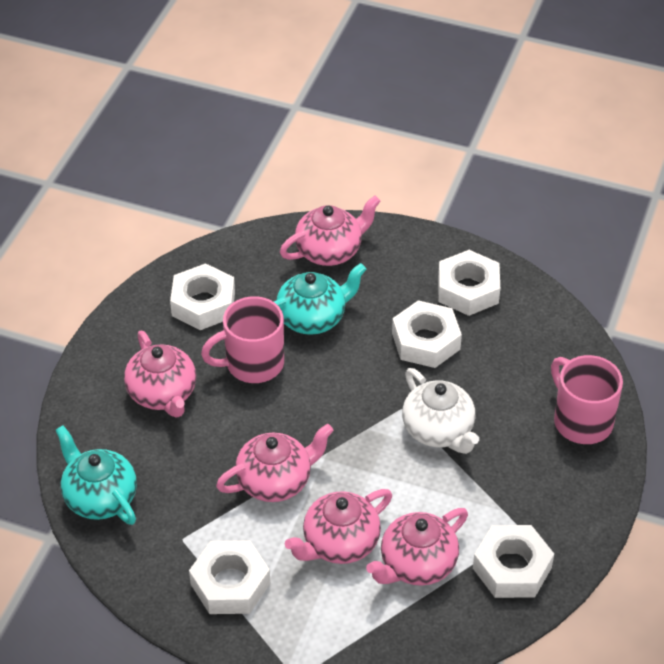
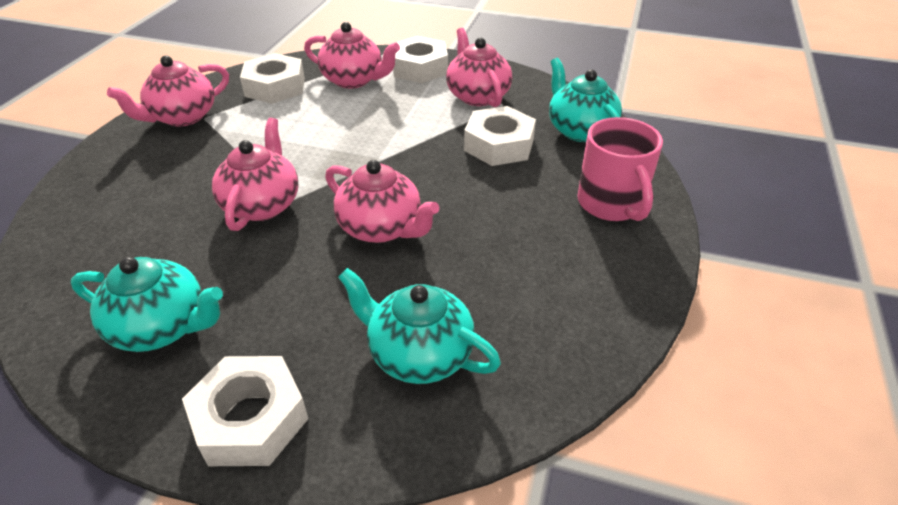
pink mug: 2 -> 1
turquoise teapot: 2 -> 3
white nut: 5 -> 4
white teapot: 1 -> 0

